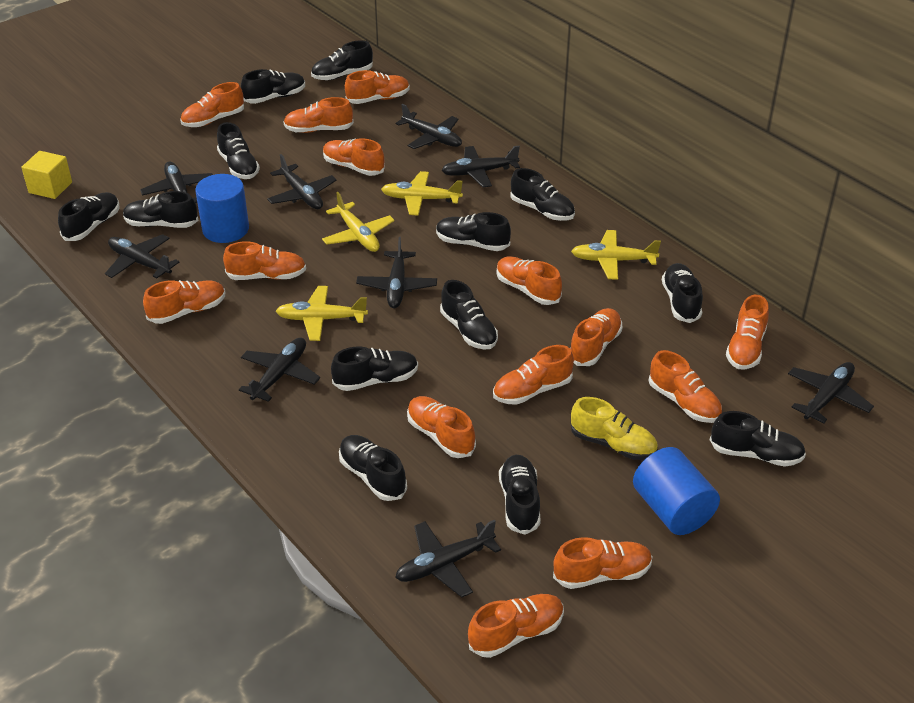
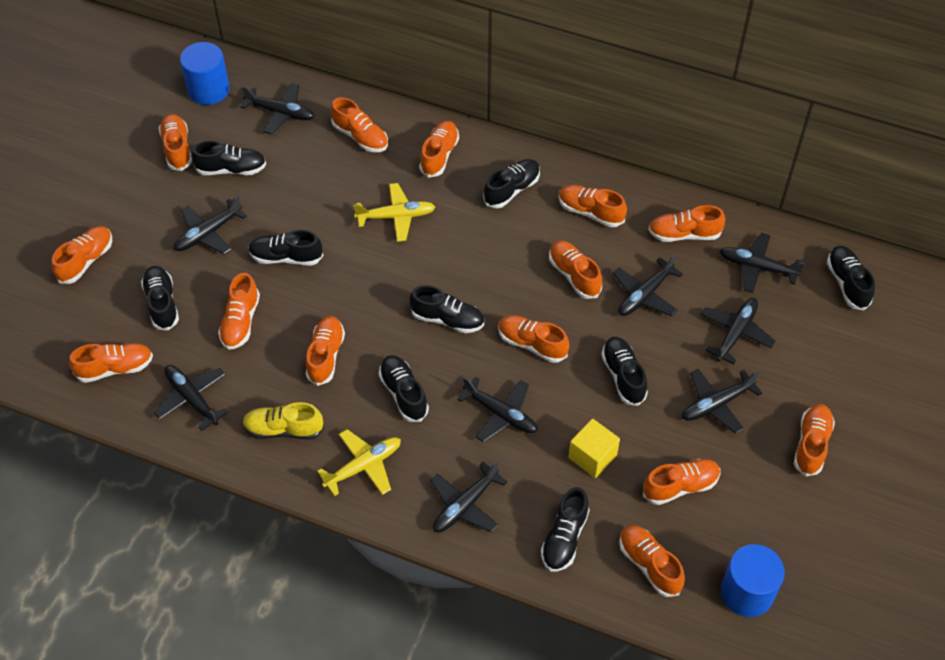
black shoe: 13 -> 9
yellow plane: 4 -> 2

